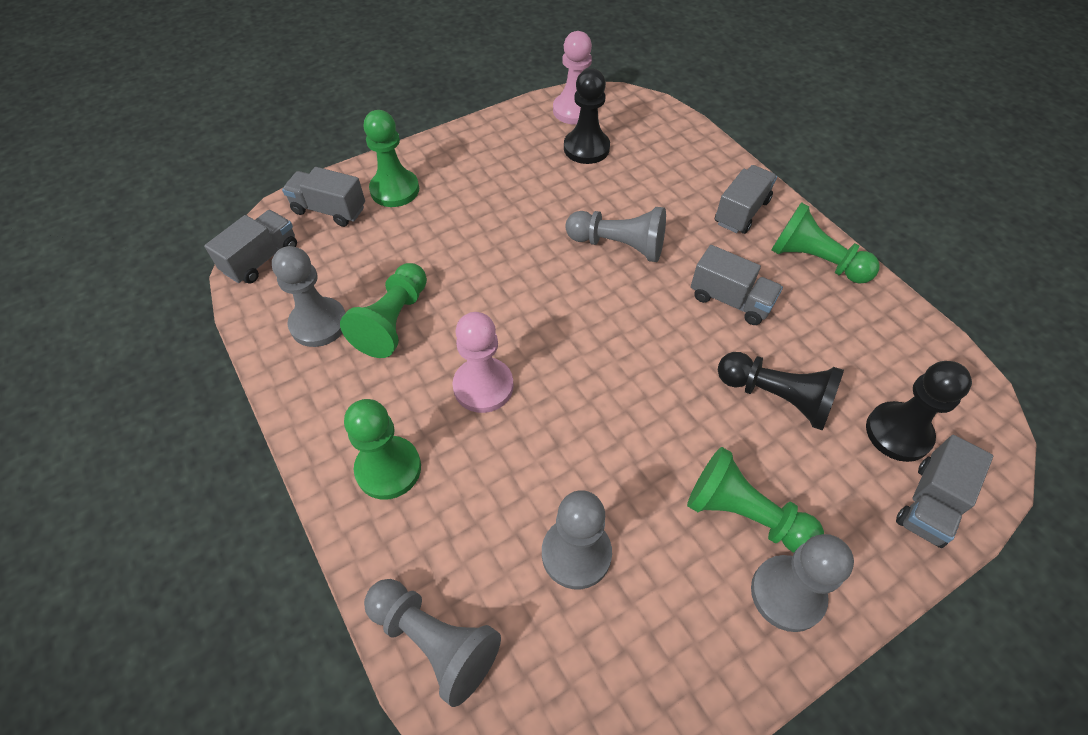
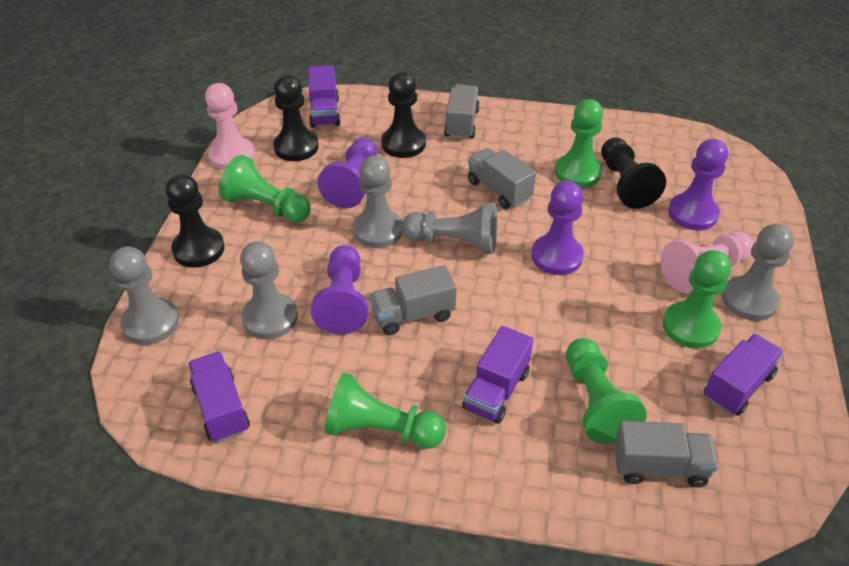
black pawn: 3 -> 4
grey truck: 5 -> 4
purple pawn: 0 -> 4
purple truck: 0 -> 4

